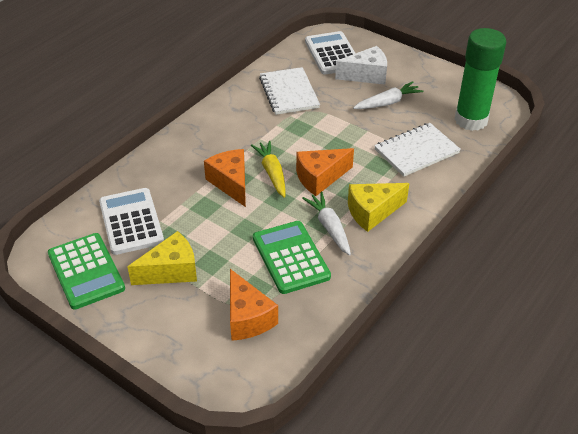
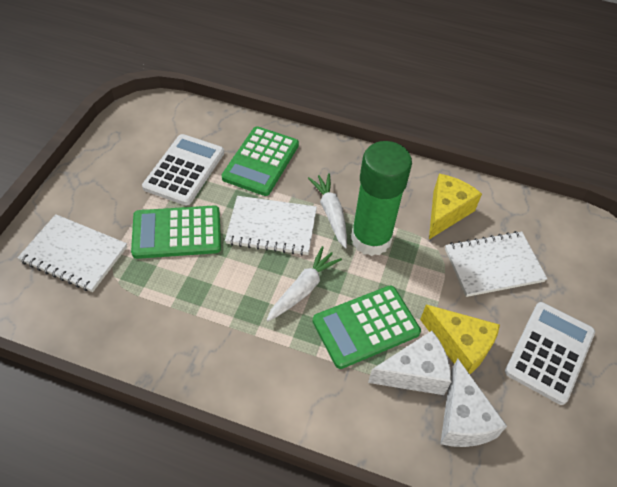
green calculator: 2 -> 3
orange cheese: 3 -> 0
white cheese: 1 -> 2
white notebook: 2 -> 3
yellow carrot: 1 -> 0

